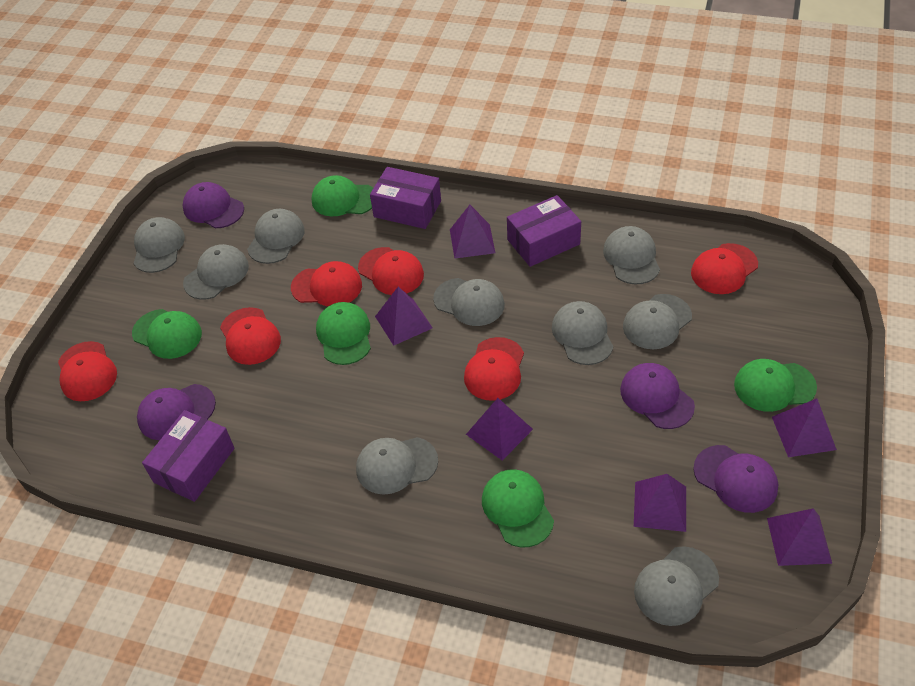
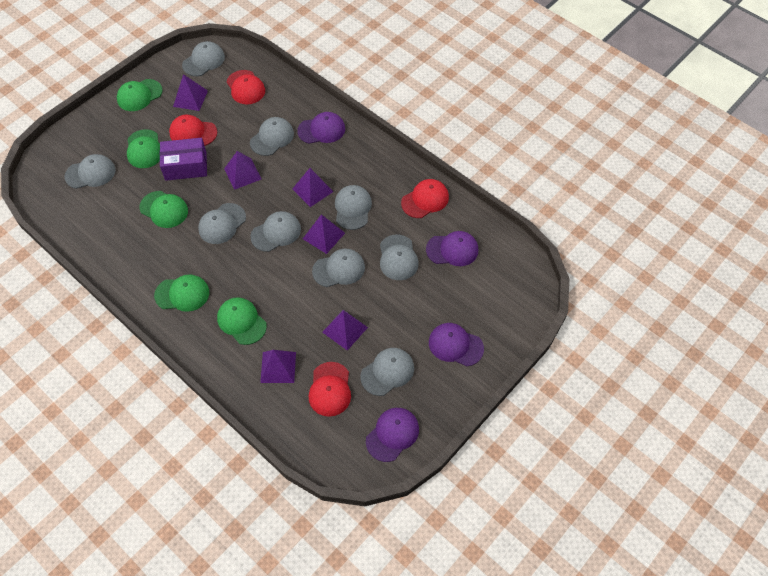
purple box: 3 -> 1
red cap: 6 -> 4

